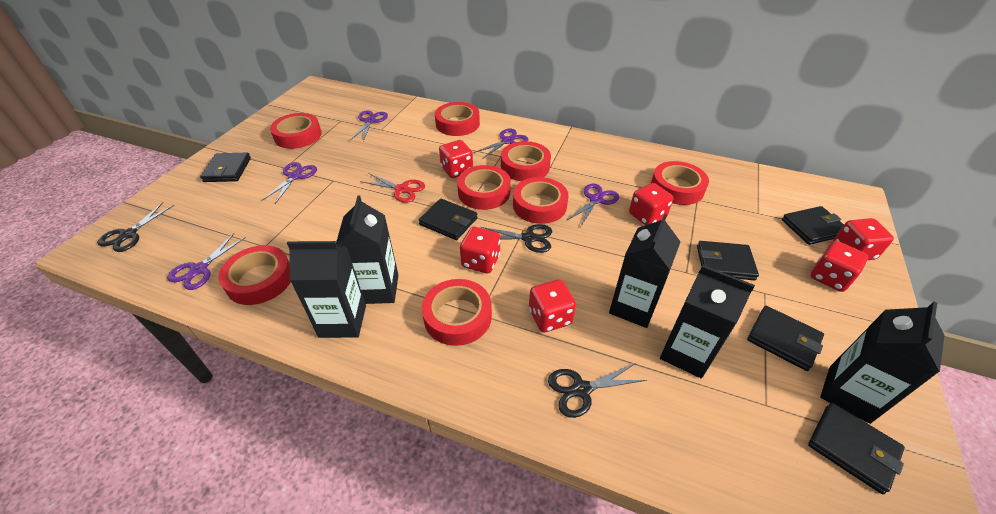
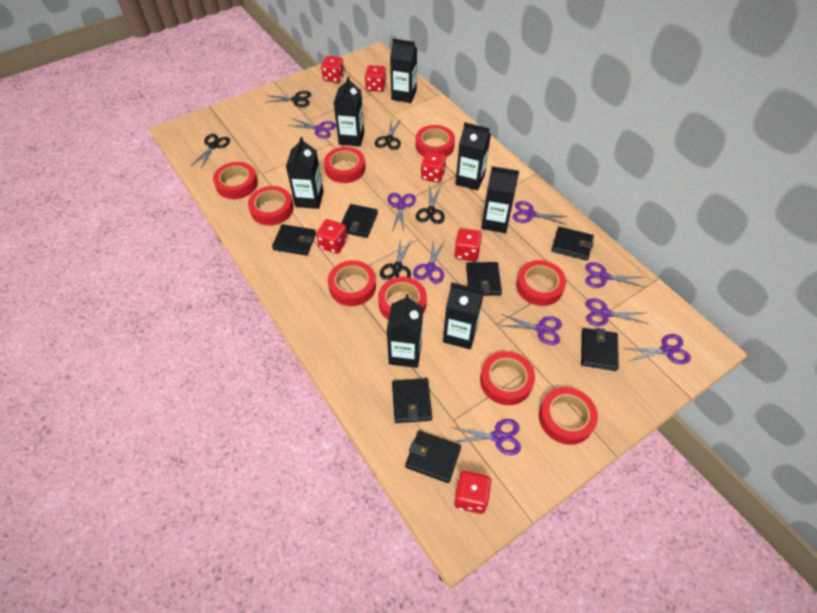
black carton: 5 -> 7
black scissors: 3 -> 5
black wallet: 6 -> 7
purple scissors: 5 -> 9
red scissors: 1 -> 0
red tape: 8 -> 9

